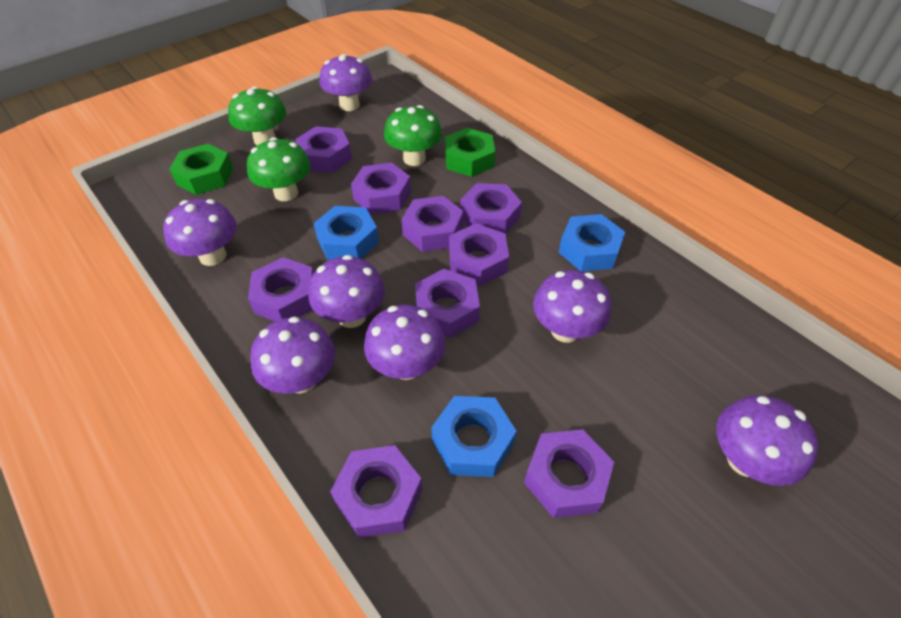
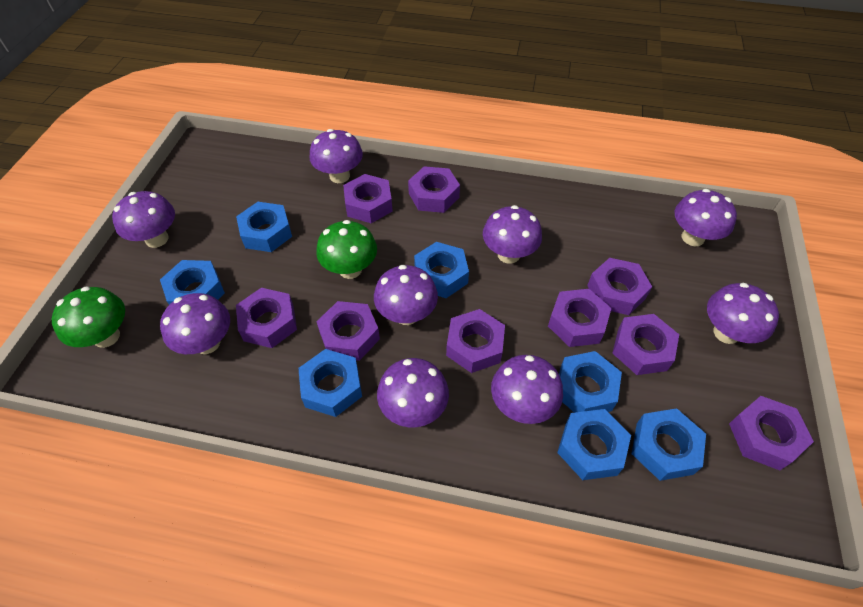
blue nut: 3 -> 7
green mushroom: 3 -> 2
green nut: 2 -> 0
purple mushroom: 7 -> 9

